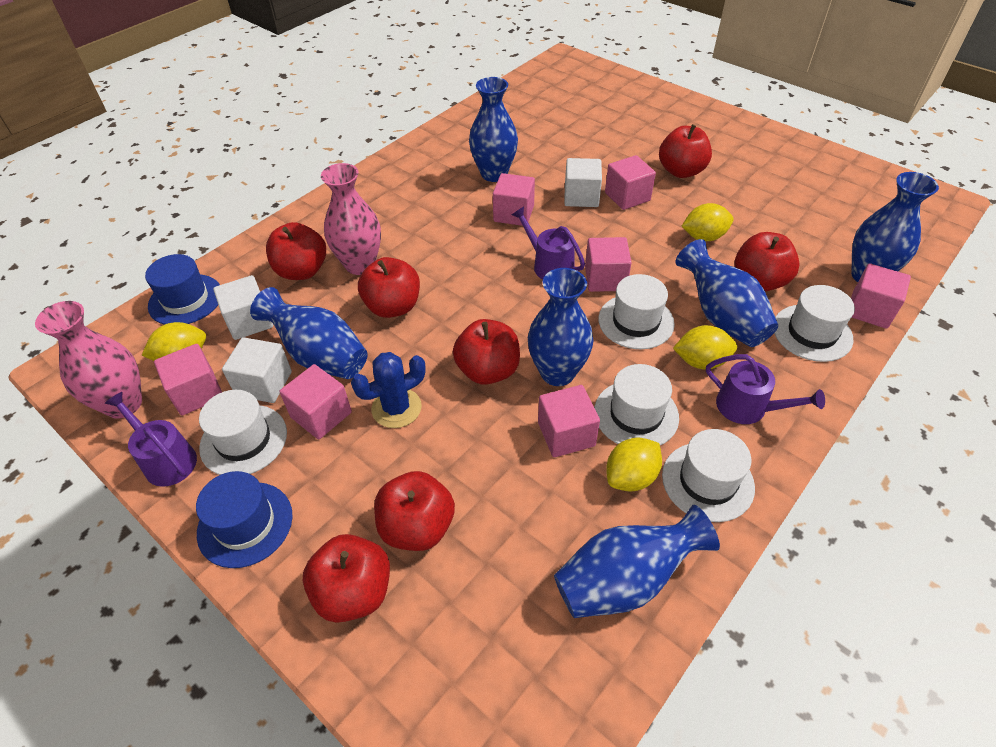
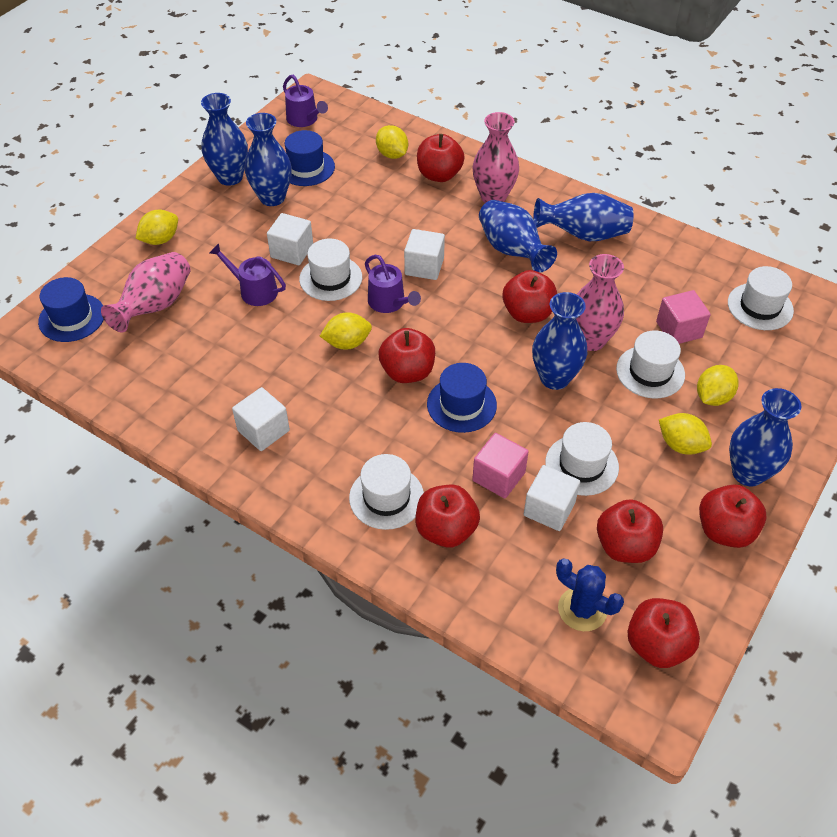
blue hat: 2 -> 3
pink cube: 7 -> 2
pink vase: 2 -> 3
white cube: 3 -> 4
yellow lemon: 4 -> 5

